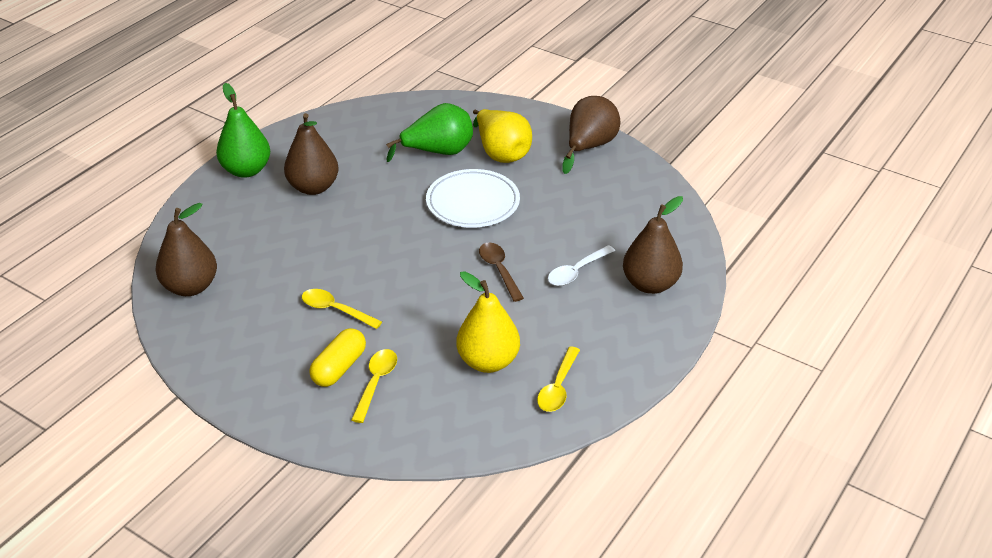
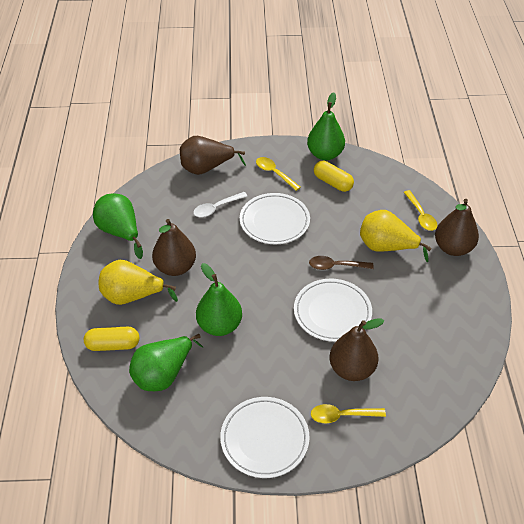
green pear: 2 -> 4
white plate: 1 -> 3
yellow capsule: 1 -> 2

